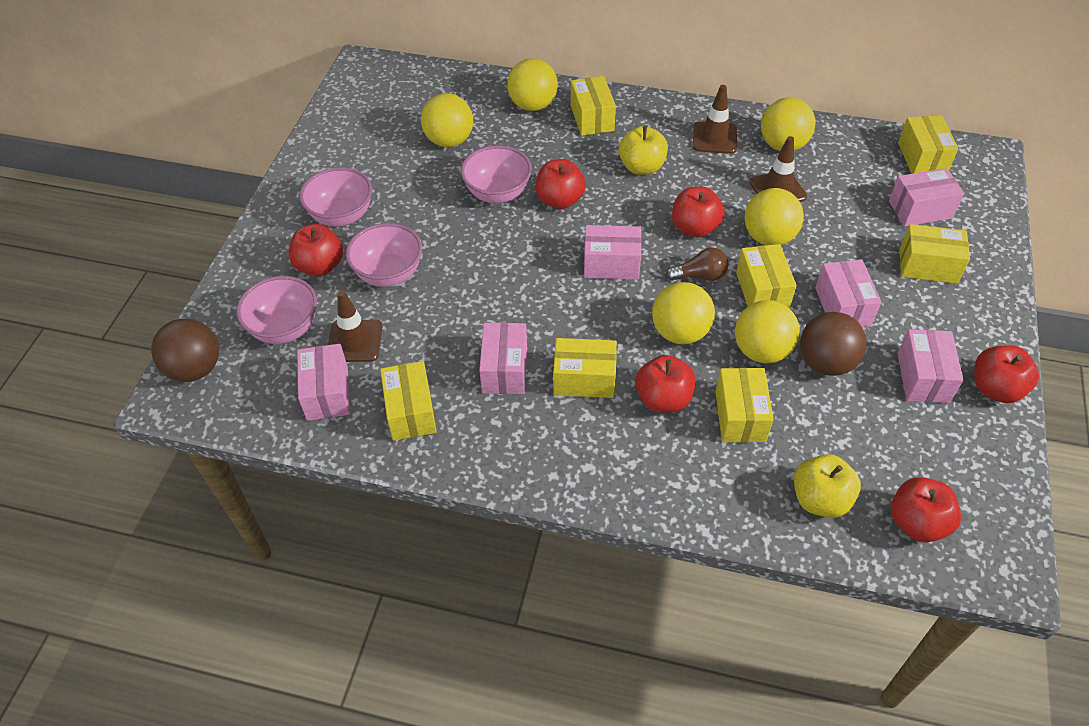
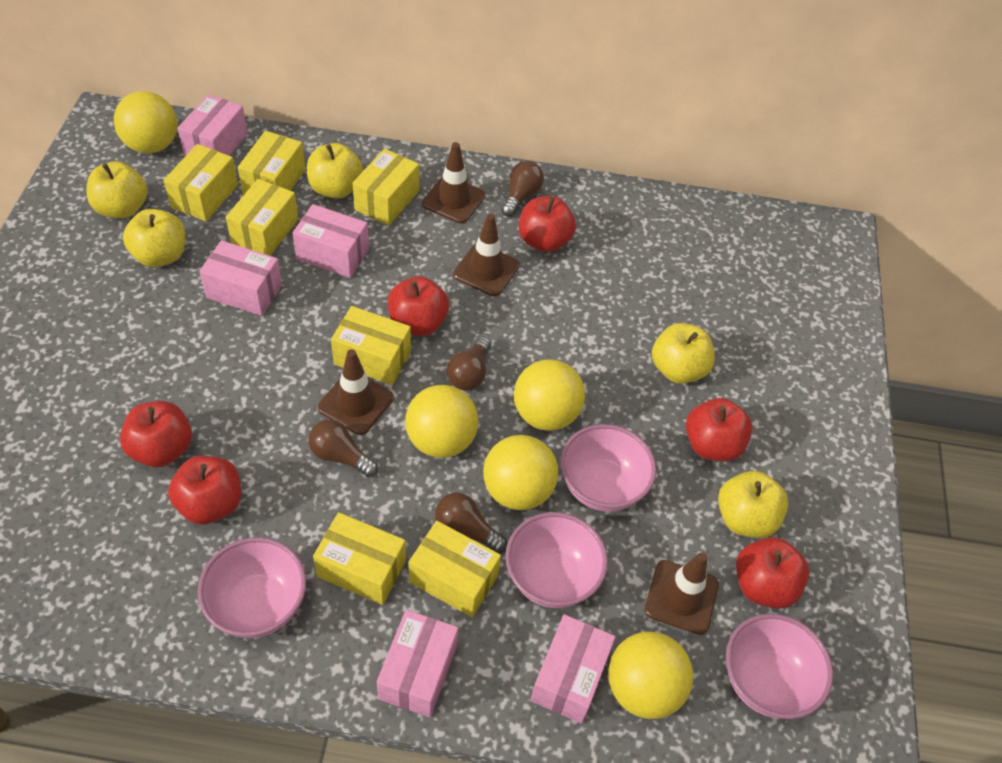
brown ball: 2 -> 0
brown light bulb: 1 -> 4
brown traffic cone: 3 -> 4
pink box: 6 -> 5
yellow apple: 2 -> 5
yellow ball: 6 -> 5

